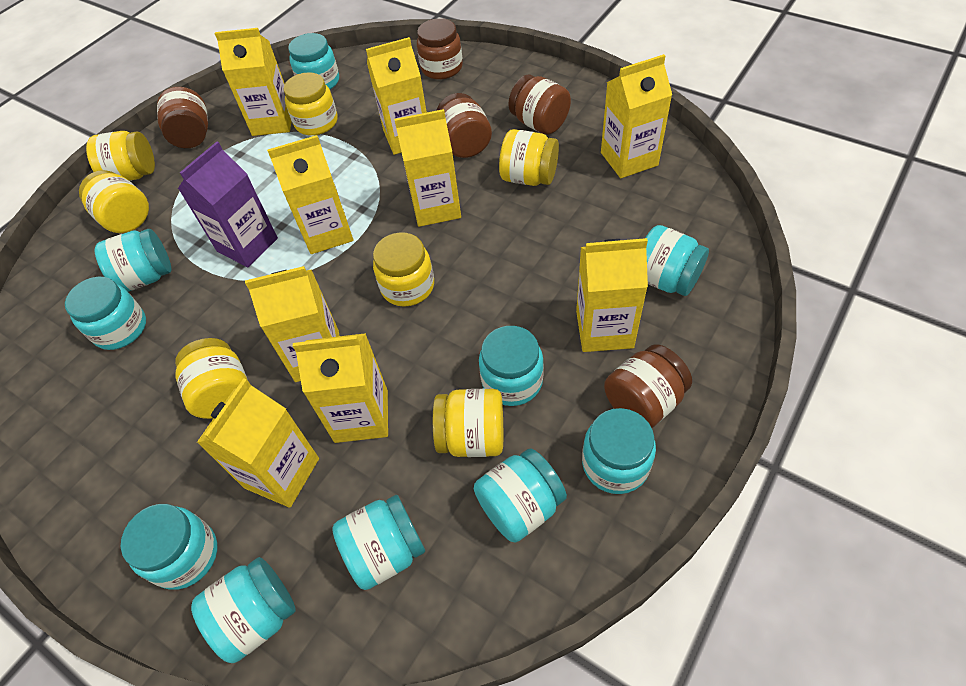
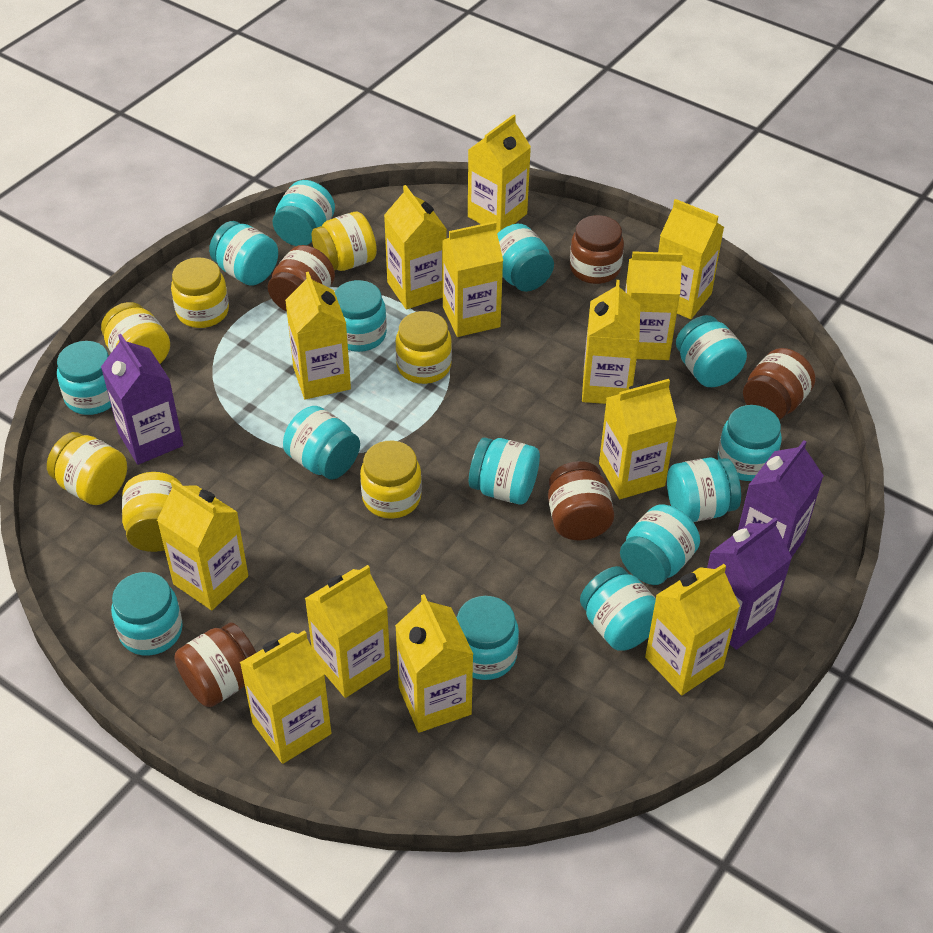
purple carton: 1 -> 3
turquoise jar: 10 -> 14
yellow carton: 9 -> 13

